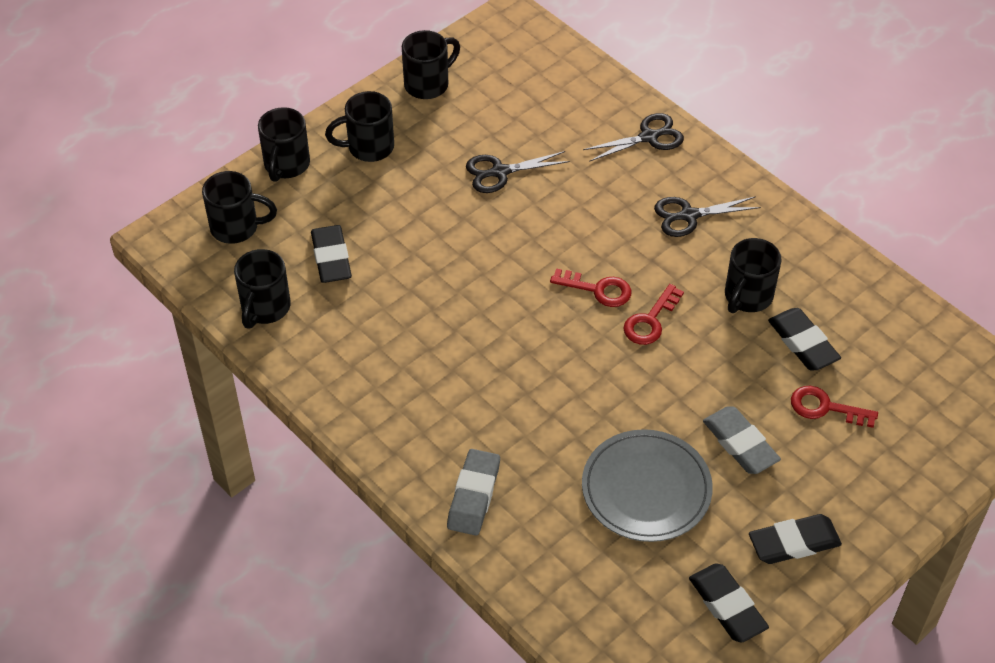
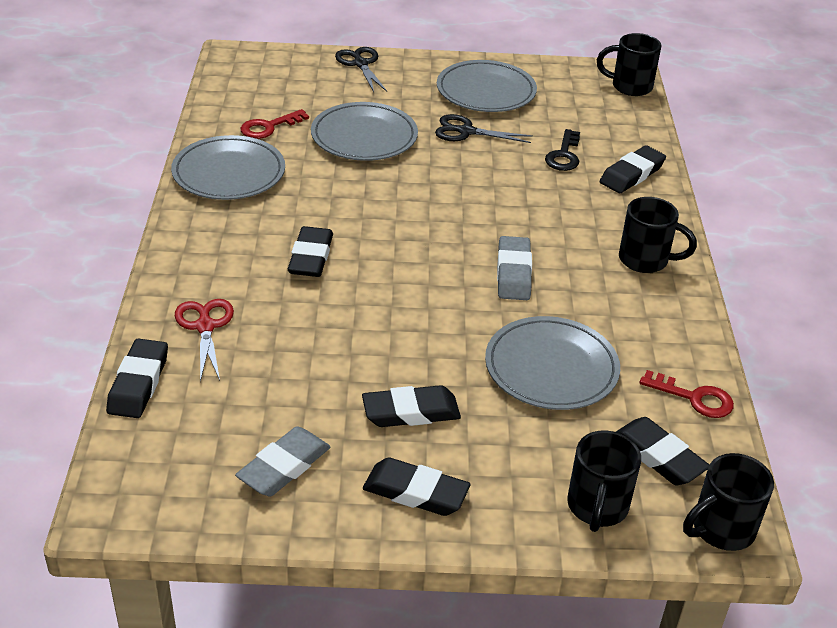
black eraser: 4 -> 6
black key: 0 -> 1
black mug: 6 -> 4
black scissors: 3 -> 2
grey plate: 1 -> 4
red key: 3 -> 2
red scissors: 0 -> 1

